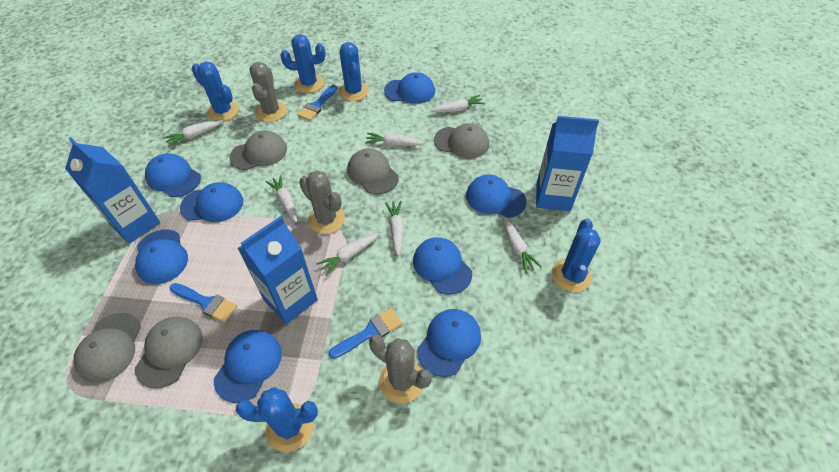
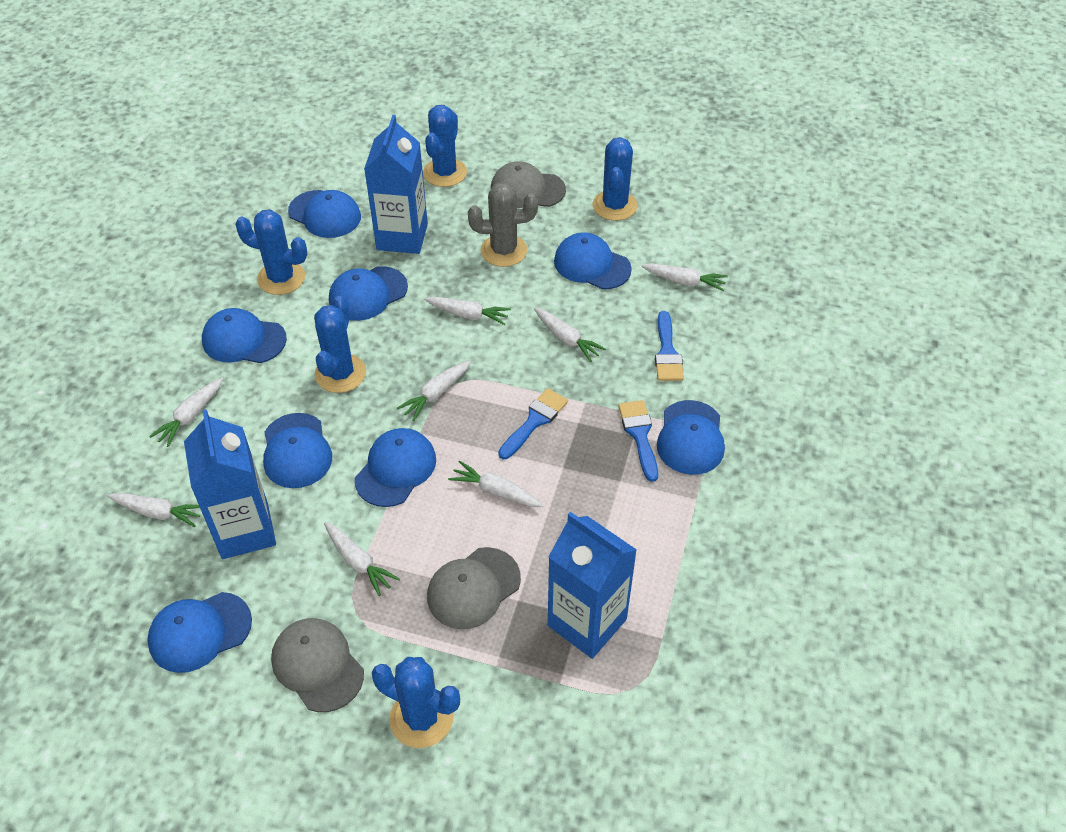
grey cactus: 3 -> 1
grey cap: 5 -> 3
white carrot: 7 -> 8

